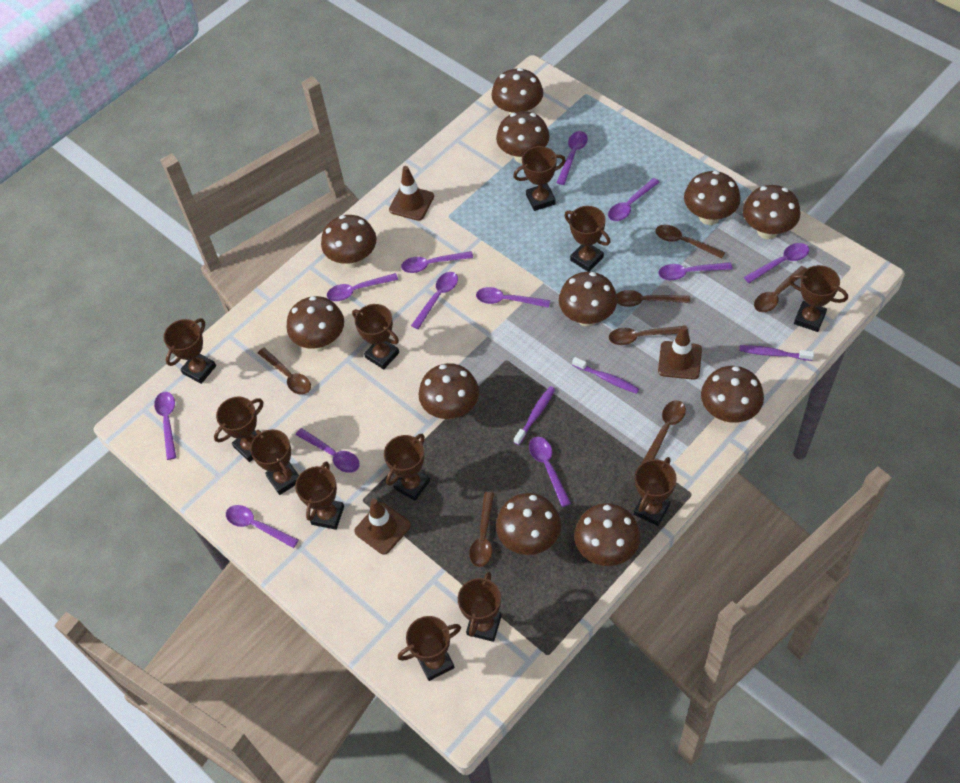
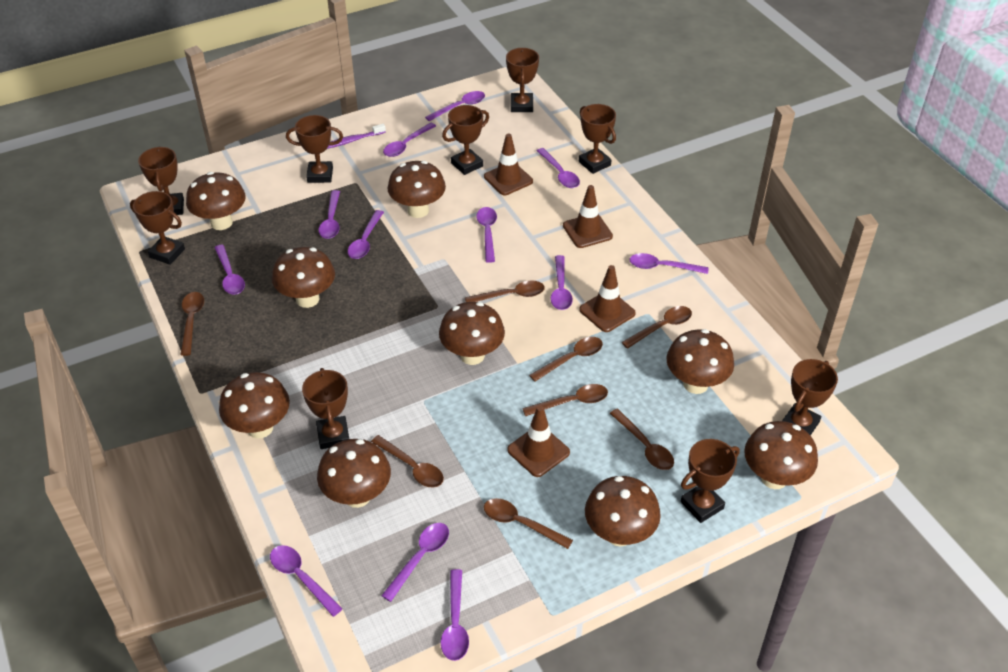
brown mushroom: 11 -> 9
brown spoon: 7 -> 8
brown traffic cone: 3 -> 4
brown trophy: 12 -> 9
purple toothbrush: 3 -> 1

